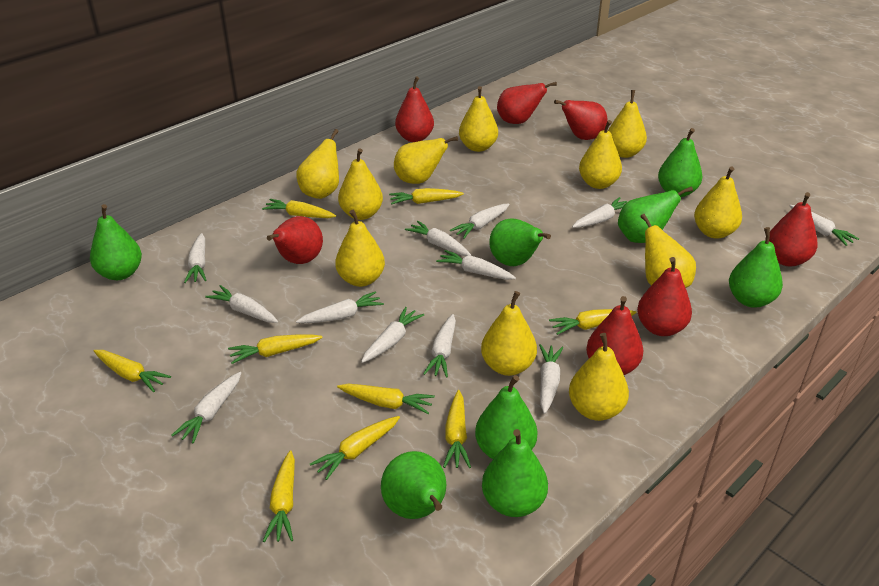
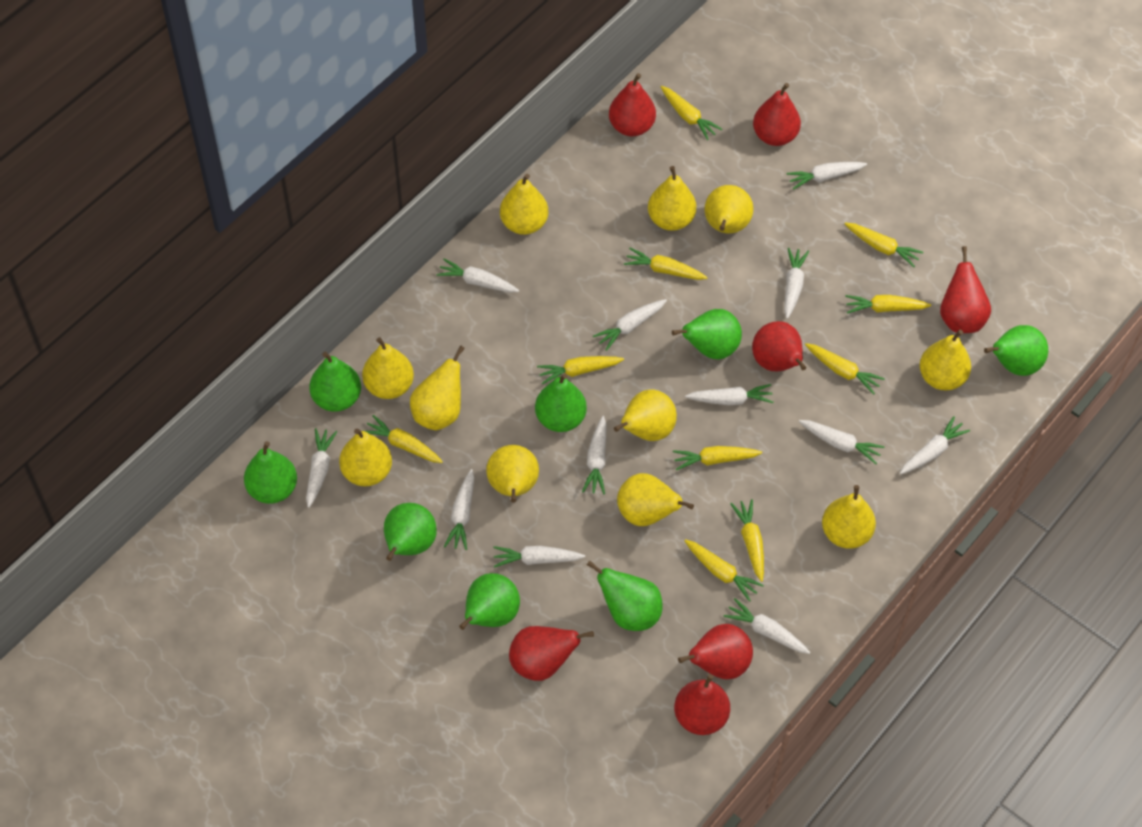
yellow carrot: 9 -> 10

